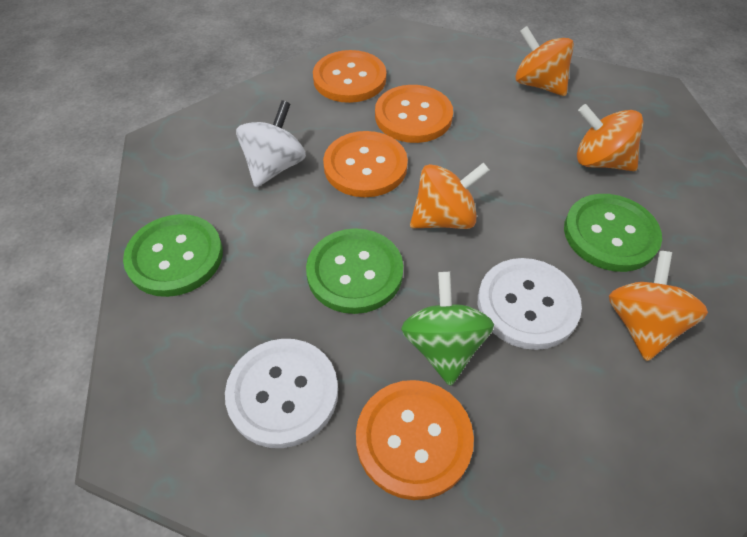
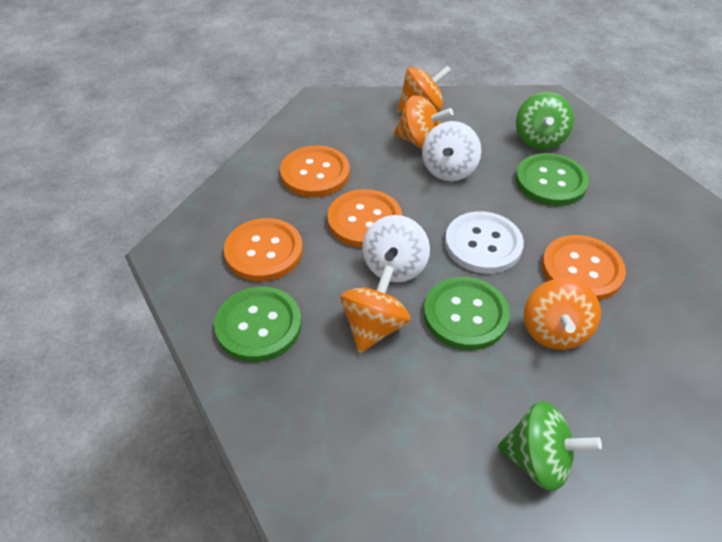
green spinning top: 1 -> 2
white button: 2 -> 1
white spinning top: 1 -> 2

